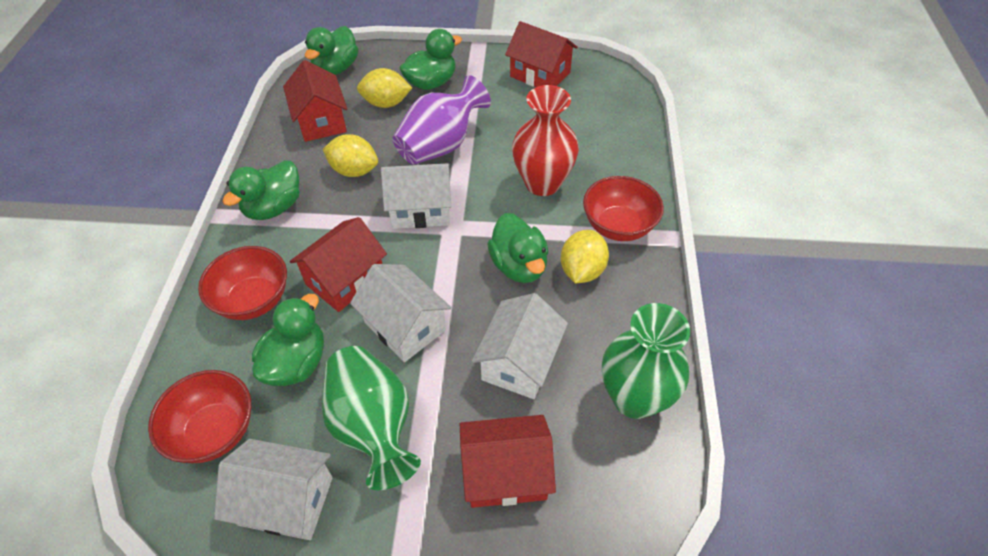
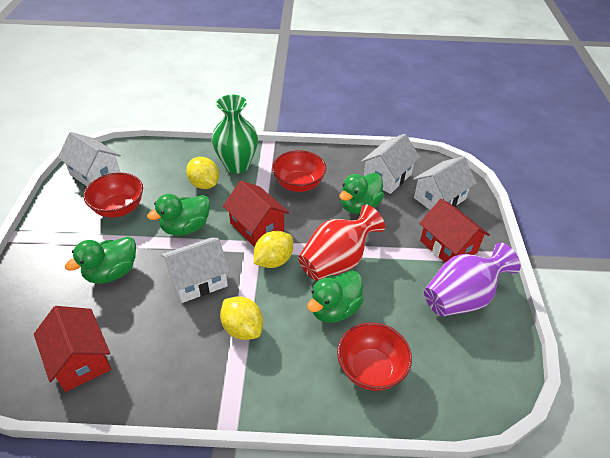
green duck: 5 -> 4
green vase: 2 -> 1
red house: 4 -> 3

